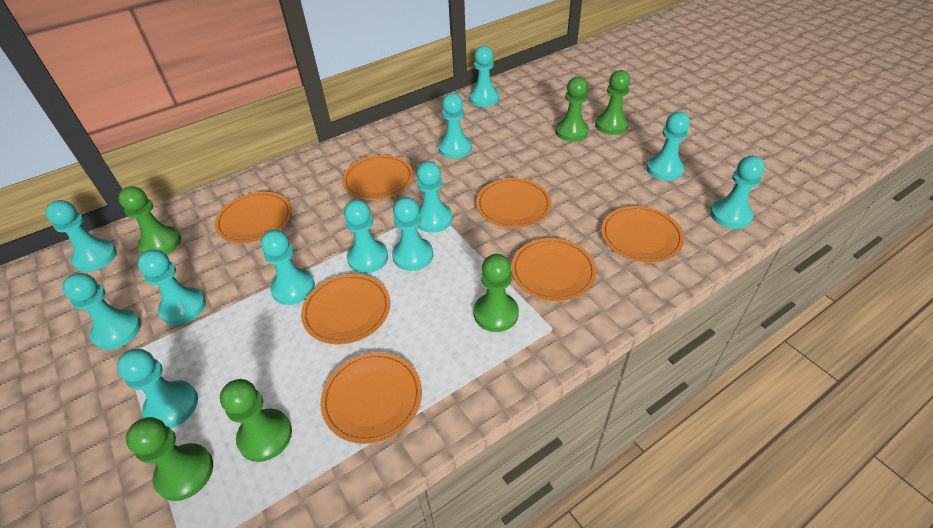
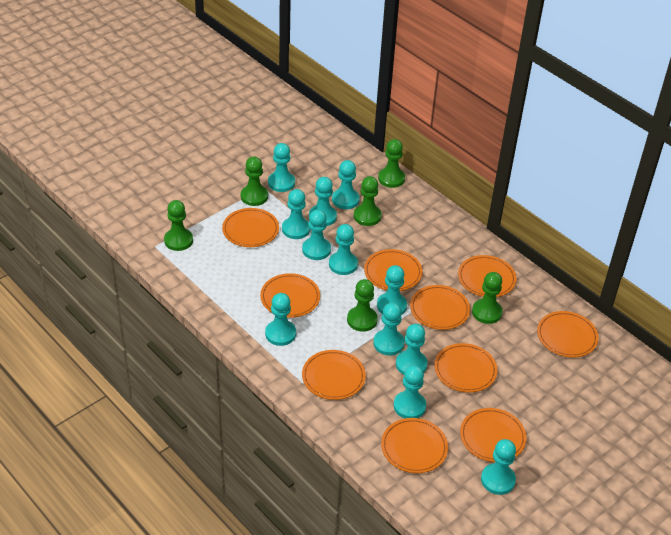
orange plate: 7 -> 10

